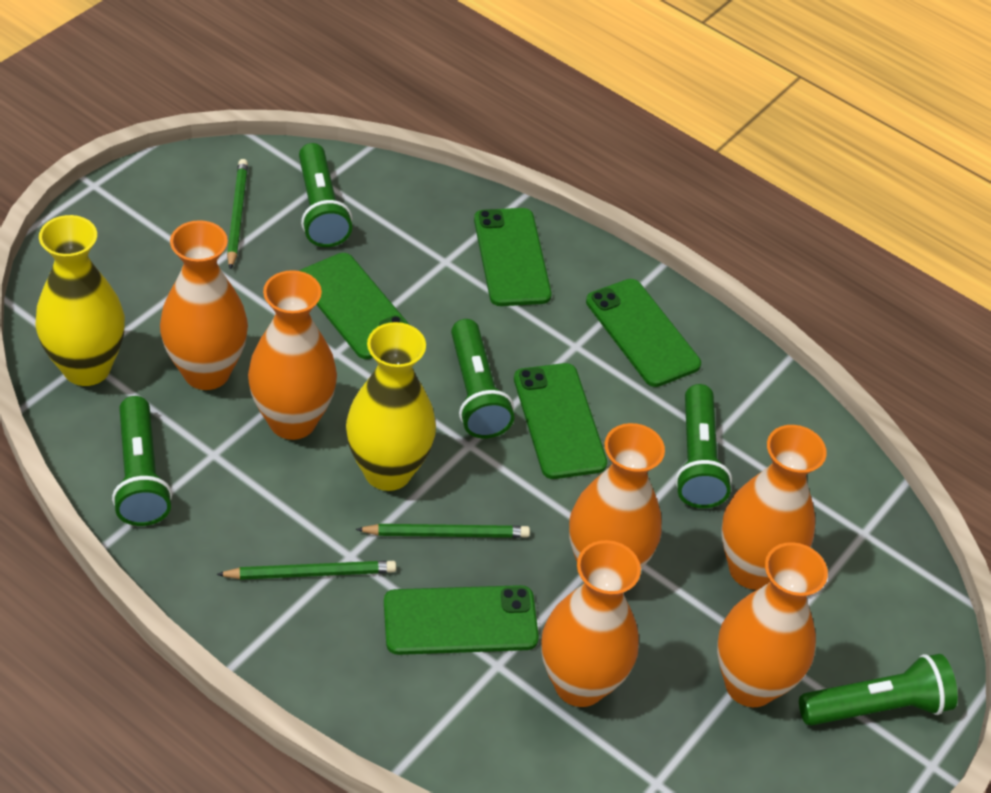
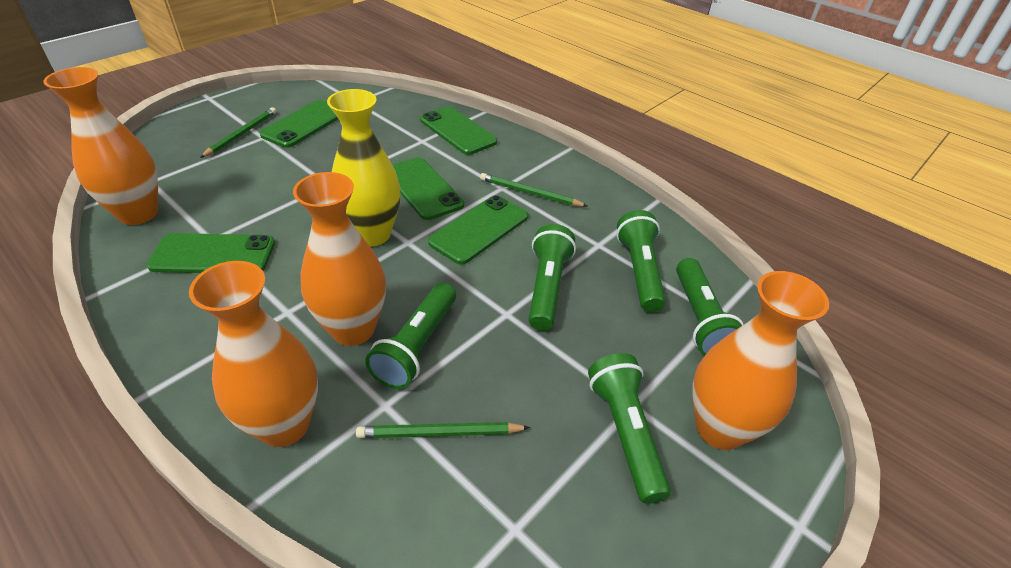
orange vase: 6 -> 4
yellow vase: 2 -> 1

